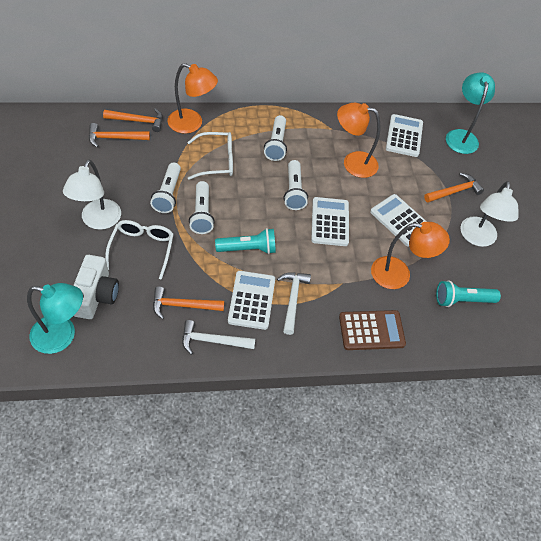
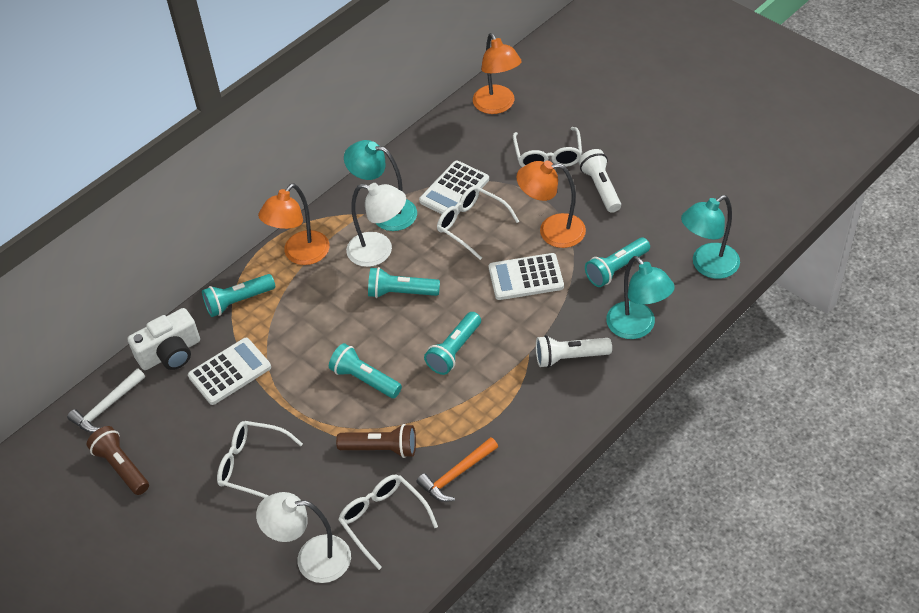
brown calculator: 1 -> 0
brown flashlight: 0 -> 2
orange hammer: 4 -> 1
turquoise flashlight: 2 -> 5
turquoise lamp: 2 -> 3
white calculator: 4 -> 3
white flashlight: 4 -> 2
white glasses: 2 -> 4
white hammer: 2 -> 1

